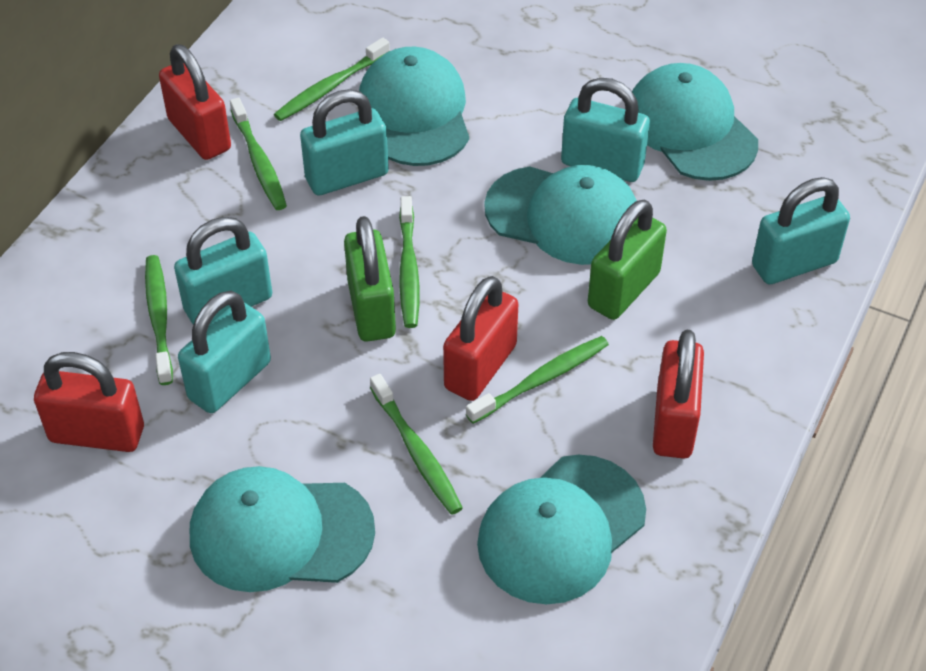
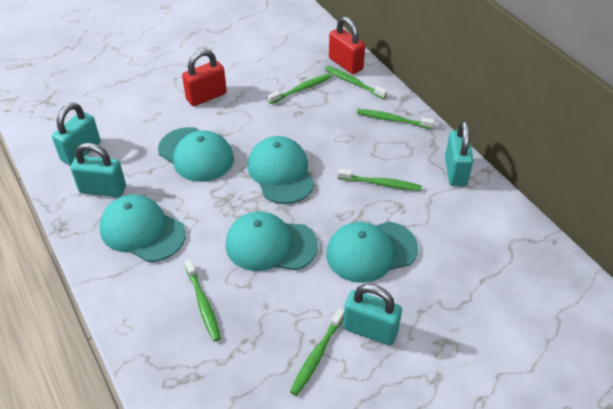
green padlock: 2 -> 0
red padlock: 4 -> 2
turquoise padlock: 5 -> 4

